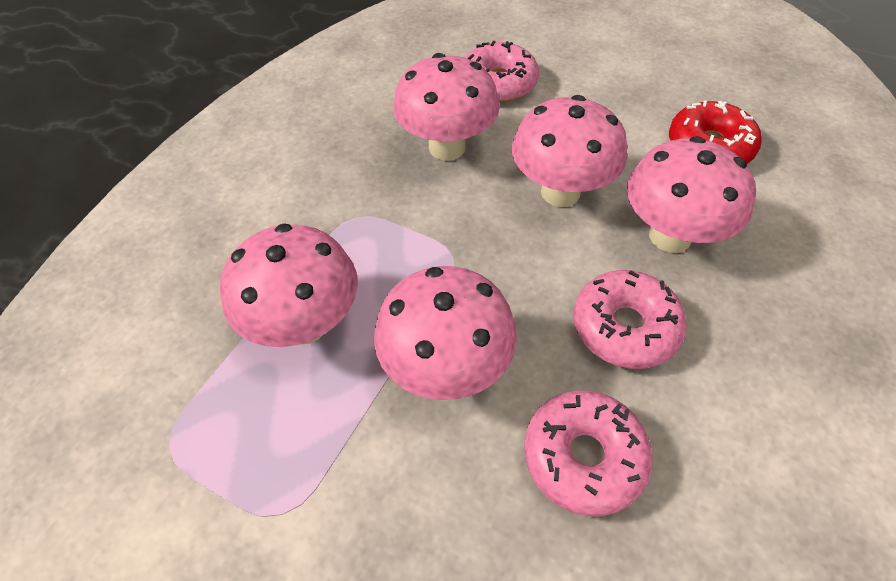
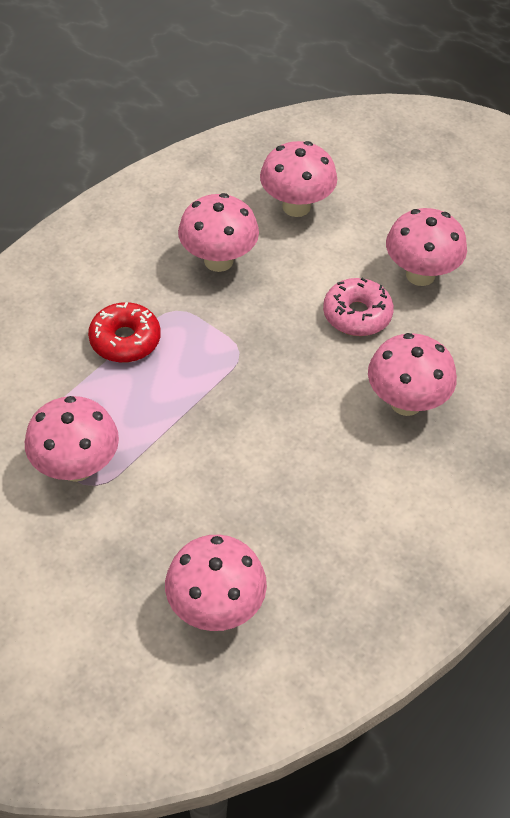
pink donut: 3 -> 1
pink mushroom: 5 -> 6

